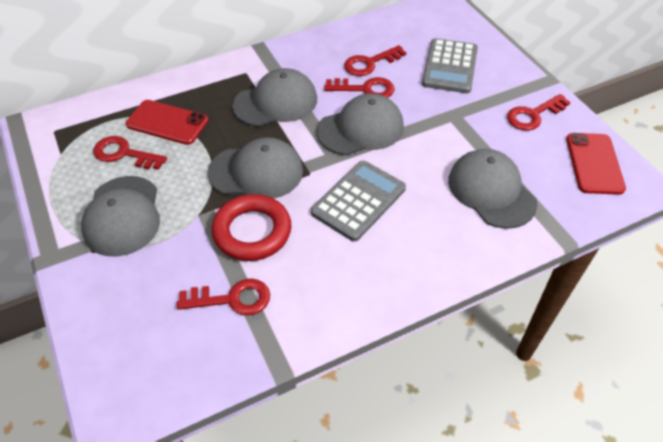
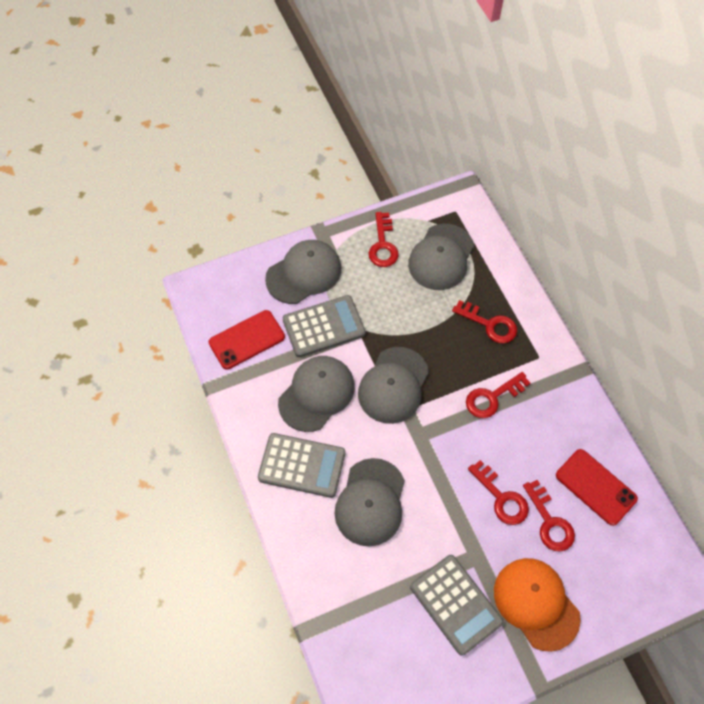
grey calculator: 2 -> 3
orange cap: 0 -> 1
red ring: 1 -> 0

